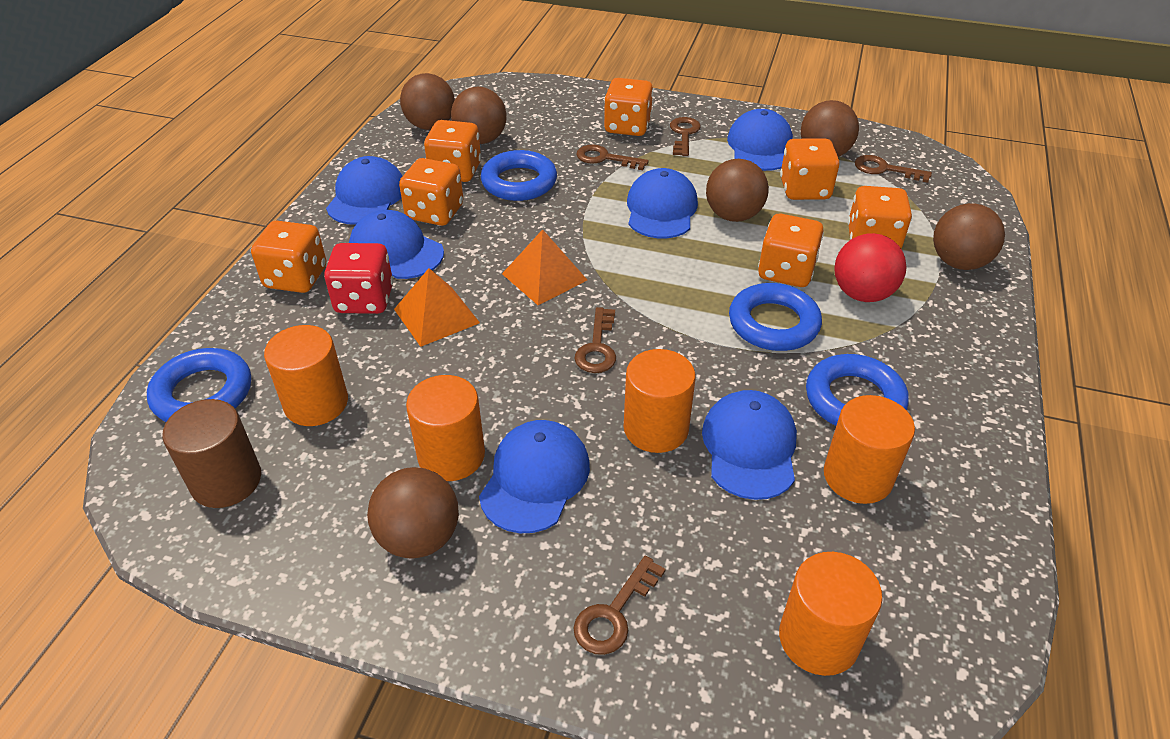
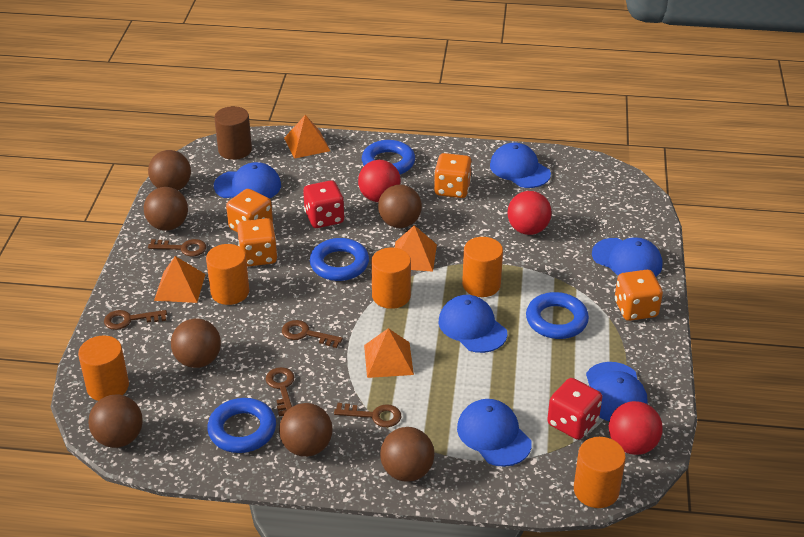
brown ball: 6 -> 7
orange dice: 7 -> 4
orange pyramid: 2 -> 4
red ball: 1 -> 3
red dice: 1 -> 2

